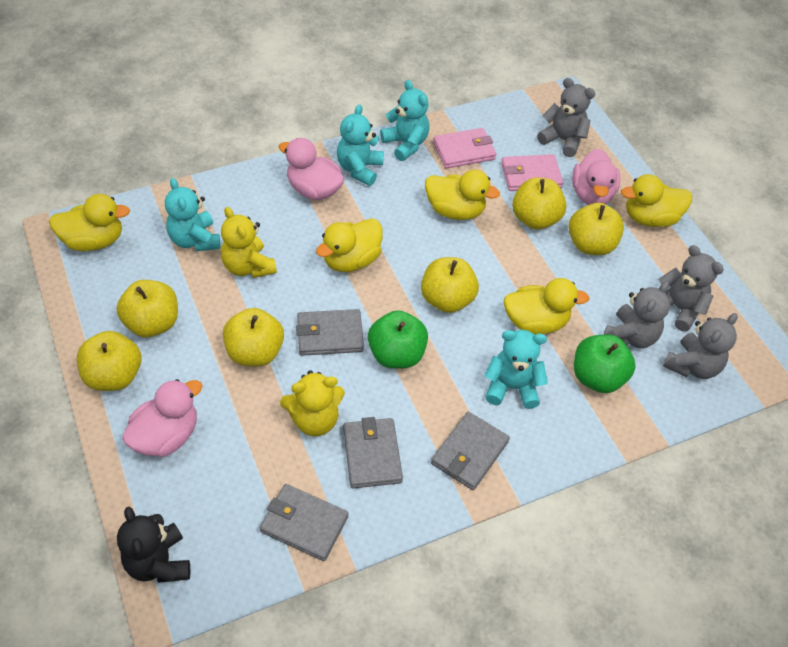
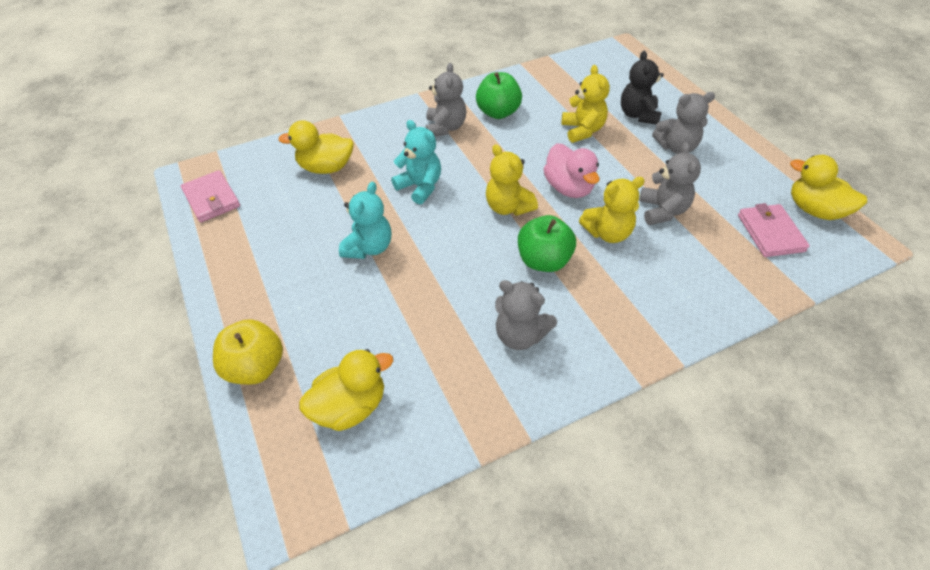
grey wallet: 4 -> 0
pink duck: 3 -> 1
turquoise teddy bear: 4 -> 2
yellow apple: 6 -> 1
yellow duck: 5 -> 3
yellow teddy bear: 2 -> 3

